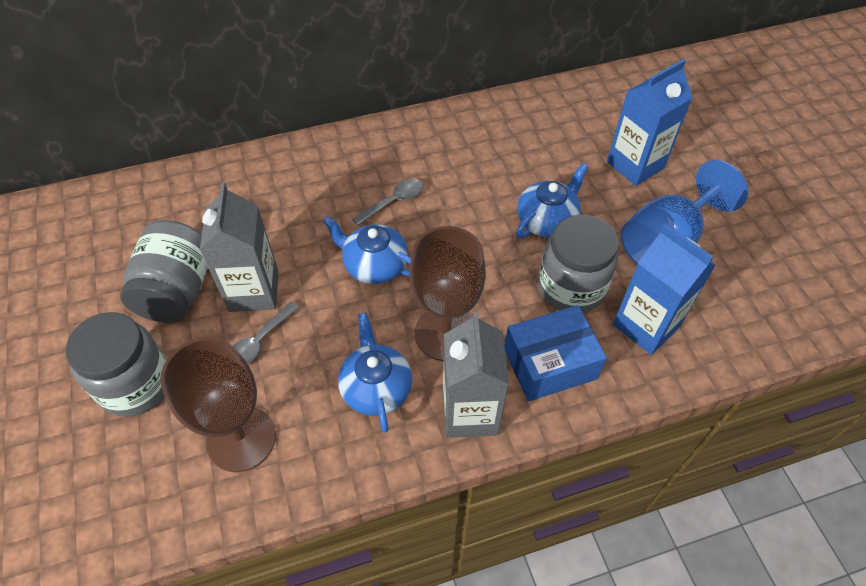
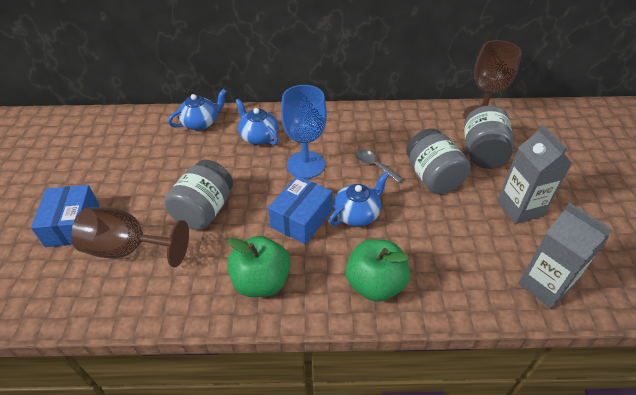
blue box: 1 -> 2
blue carton: 2 -> 0
green apple: 0 -> 2
grey spoon: 2 -> 1

